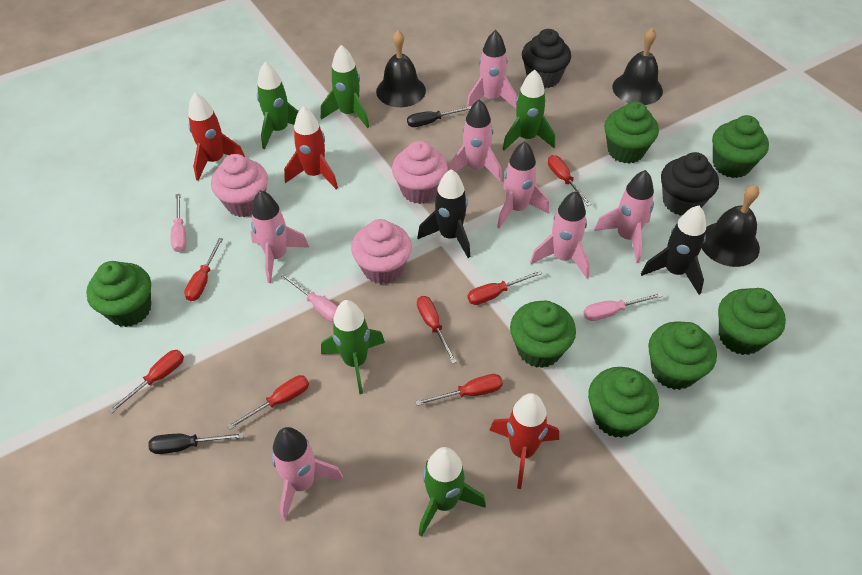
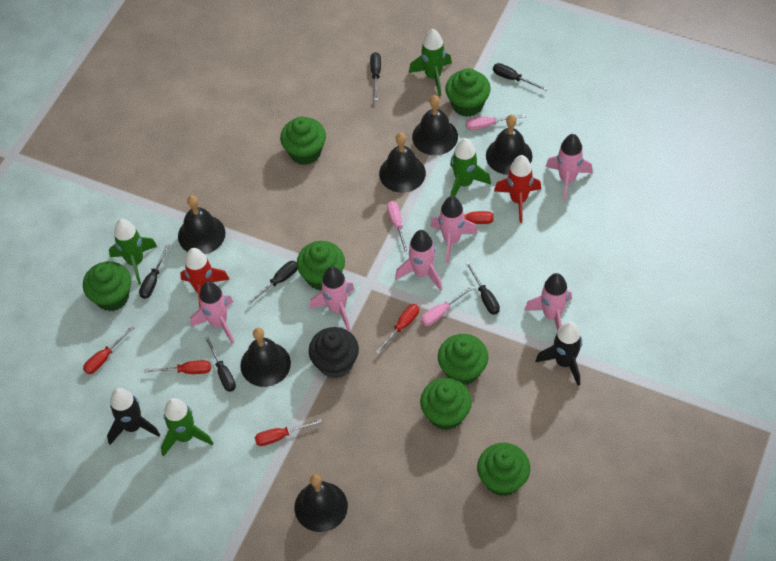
black bell: 3 -> 6
black cupcake: 2 -> 1
black screwdriver: 2 -> 6
green rocket: 5 -> 4
pink cupcake: 3 -> 0
pink rocket: 7 -> 6
red rocket: 3 -> 2
red screwdriver: 7 -> 5

